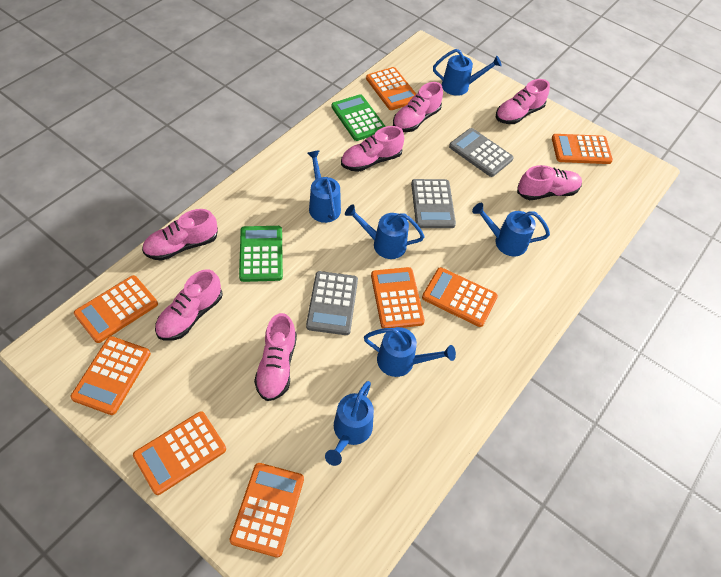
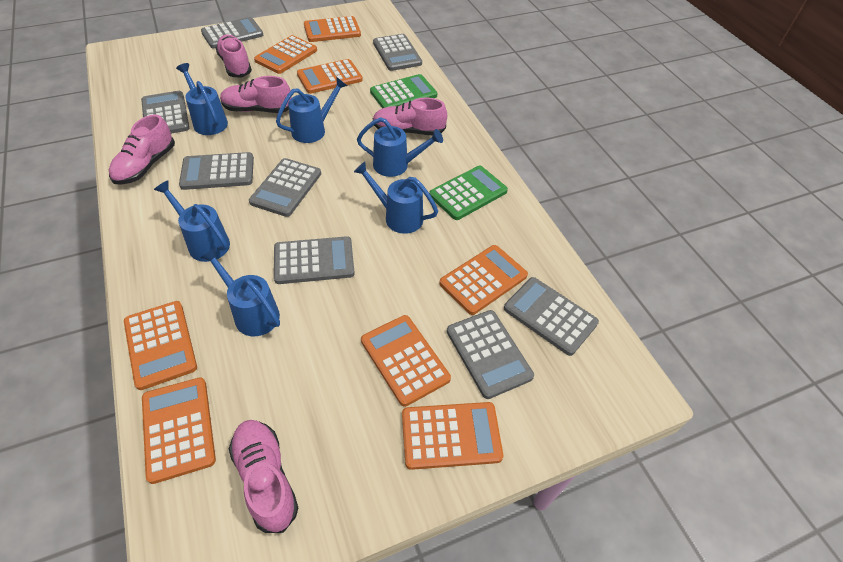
grey calculator: 3 -> 8
pink shoe: 7 -> 5

